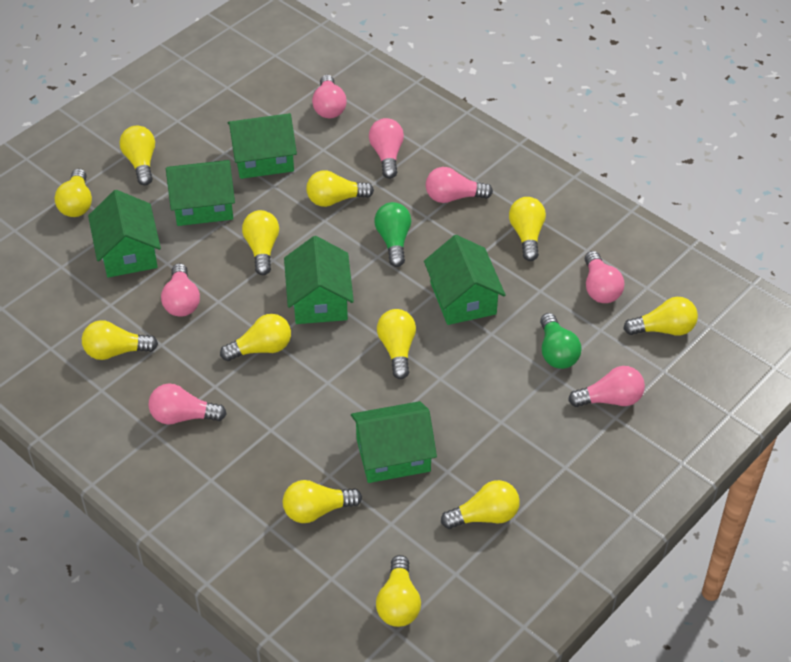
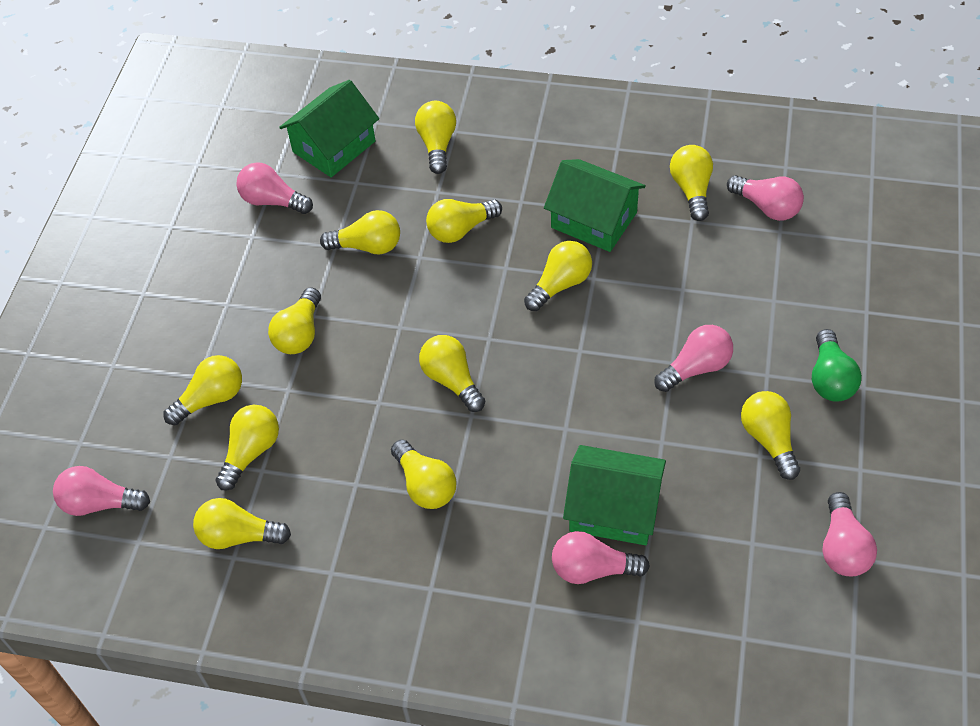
green house: 6 -> 3
green light bulb: 2 -> 1
pink light bulb: 7 -> 6

